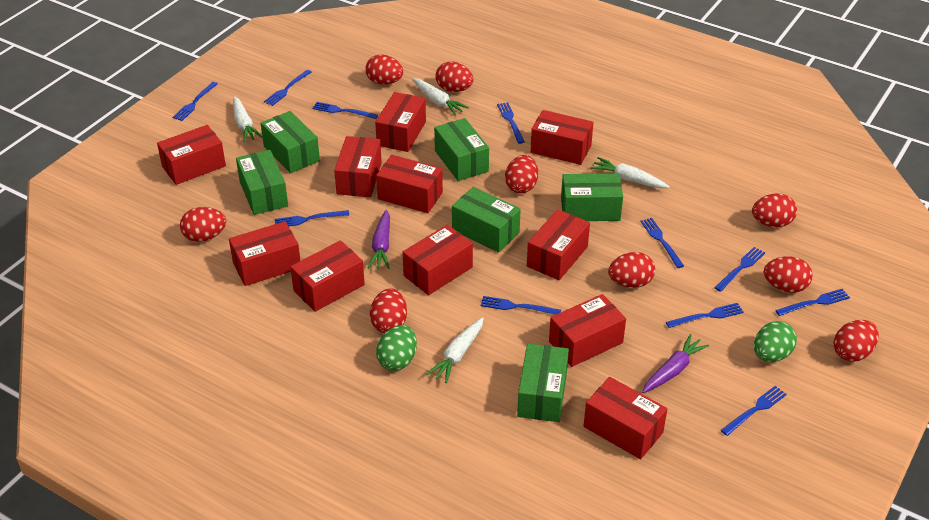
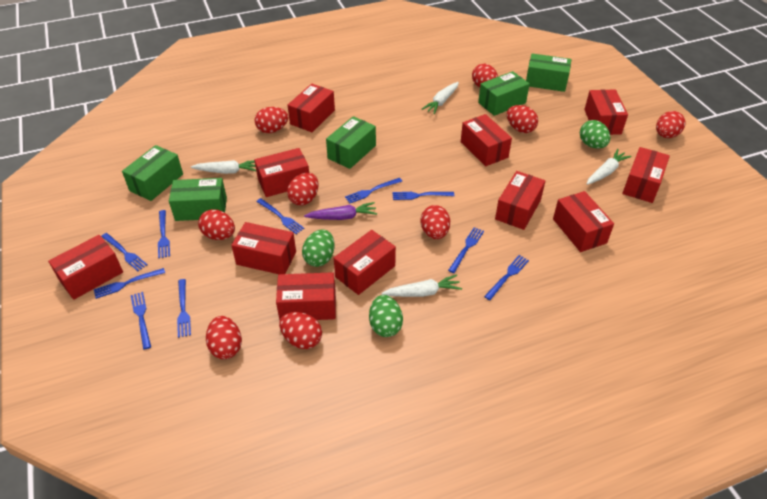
blue fork: 11 -> 10
green box: 6 -> 5
green egg: 2 -> 3
purple carrot: 2 -> 1

